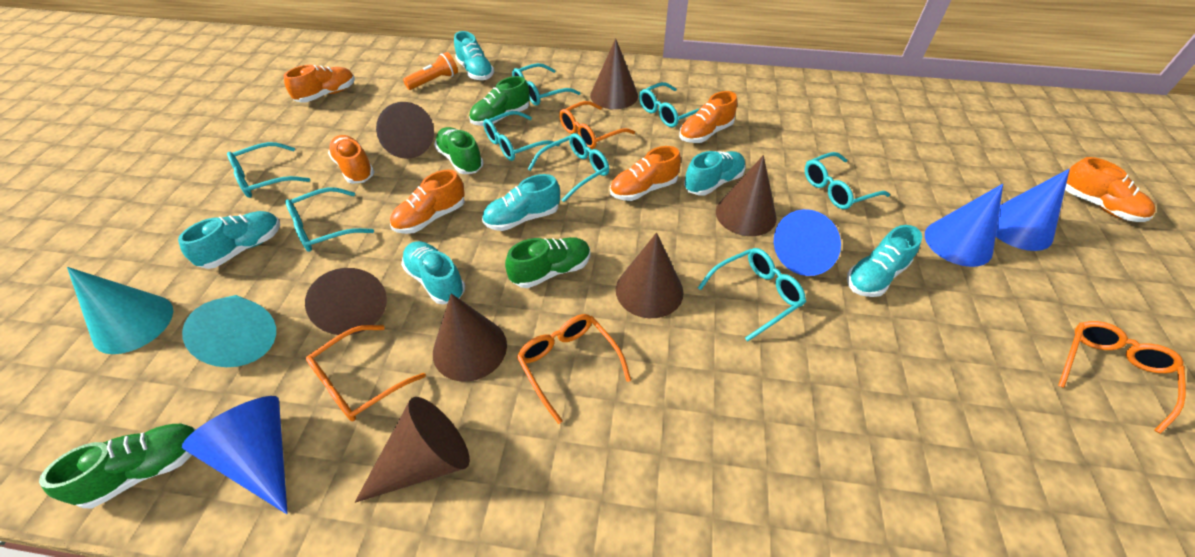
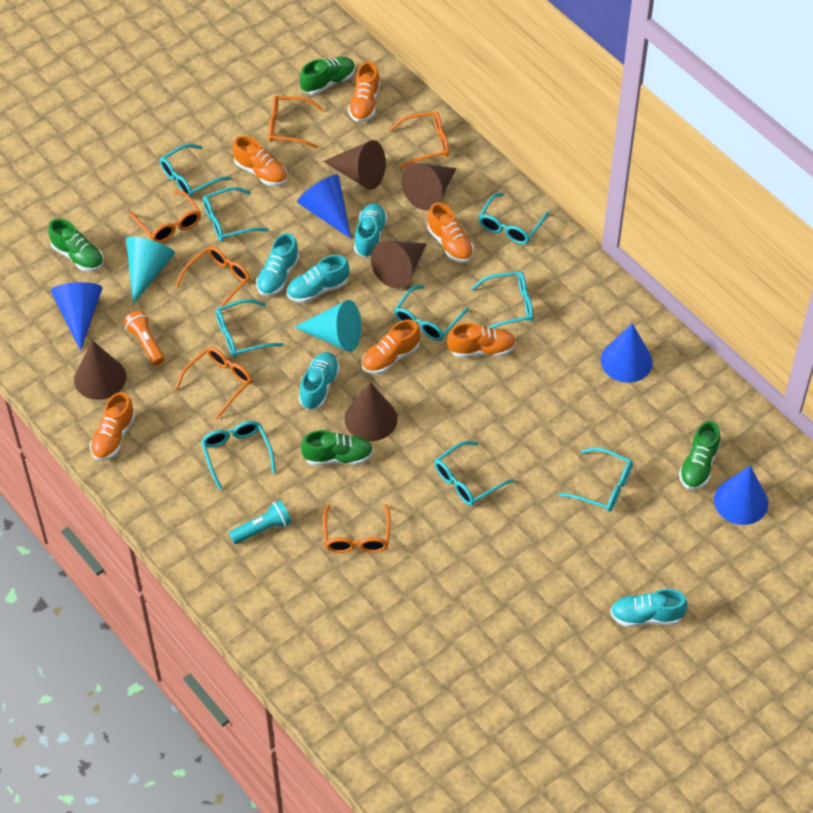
brown cone: 7 -> 5
orange glasses: 4 -> 6
turquoise flashlight: 0 -> 1
turquoise glasses: 8 -> 9
turquoise shoe: 6 -> 5

